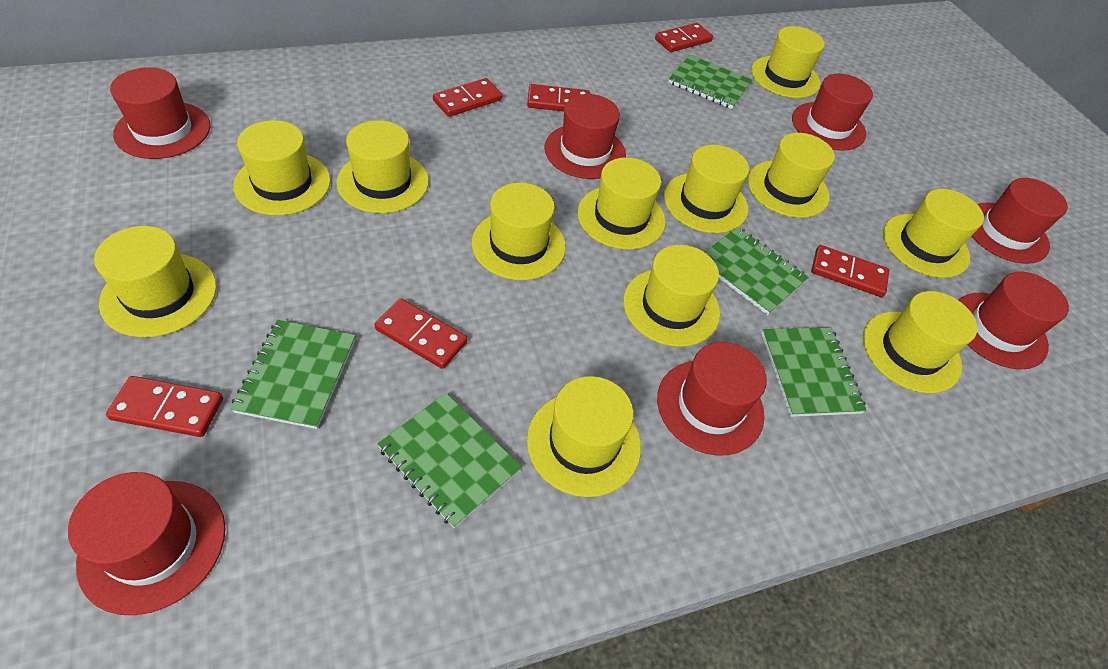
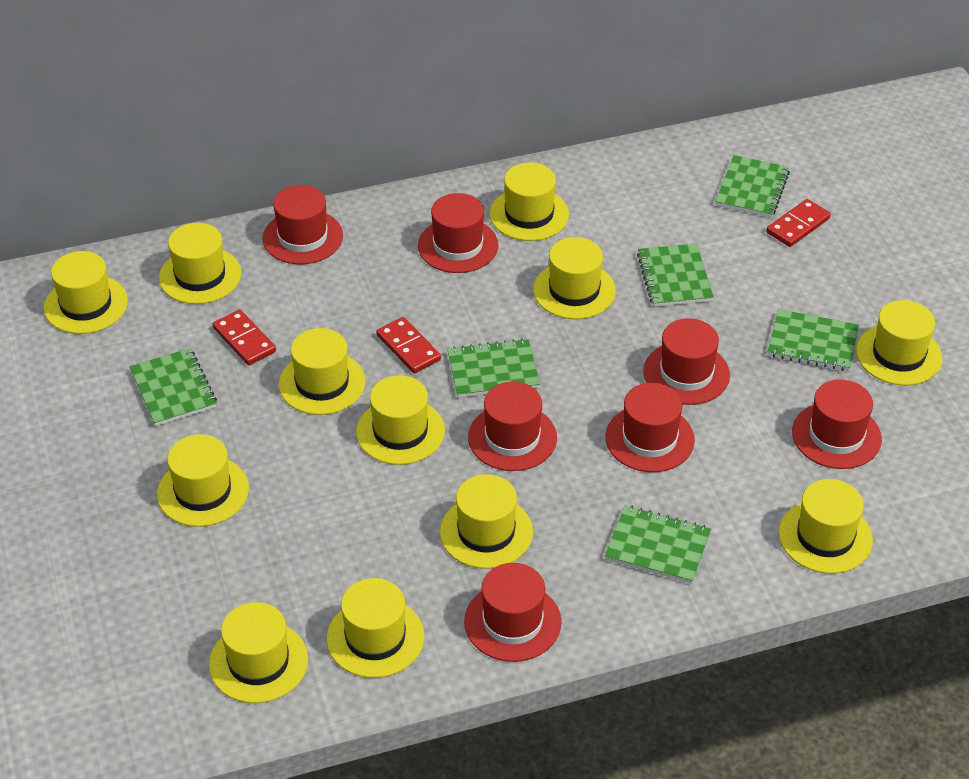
green notebook: 5 -> 6
red domino: 6 -> 3

